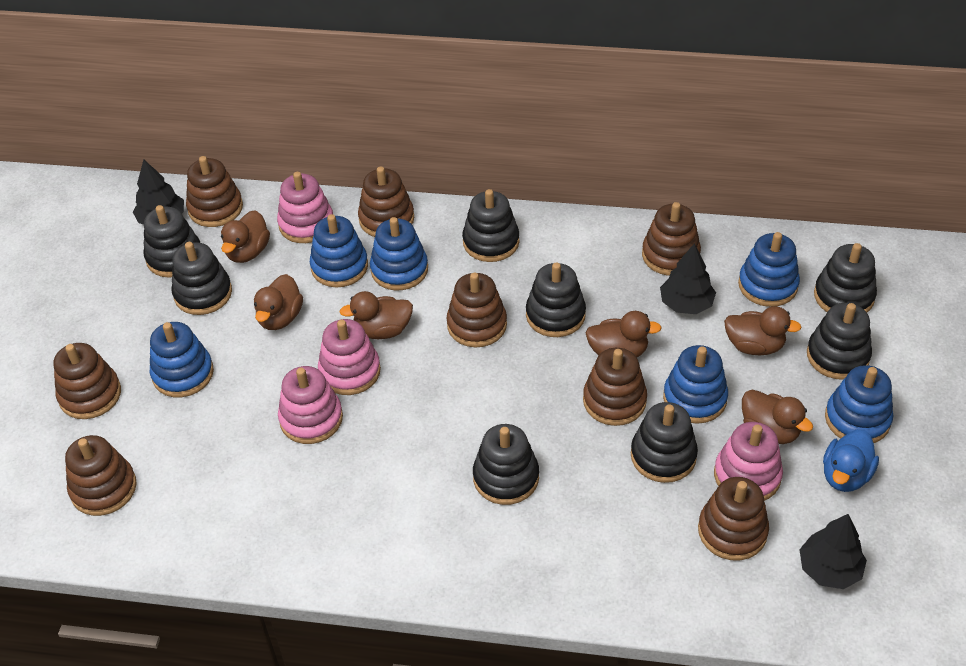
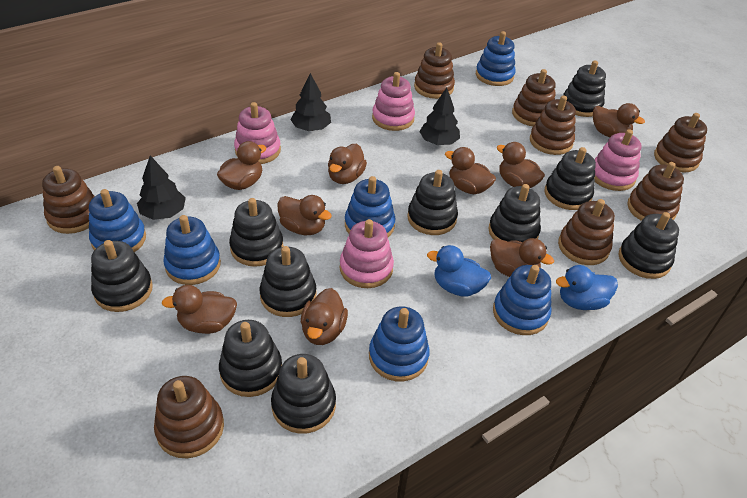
black stacking toy: 8 -> 10
blue duck: 1 -> 2
brown duck: 6 -> 9

